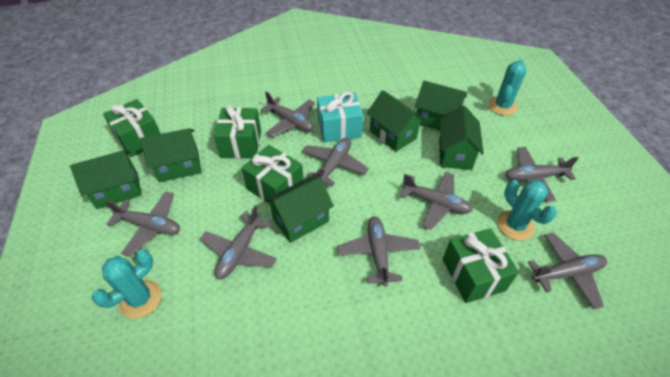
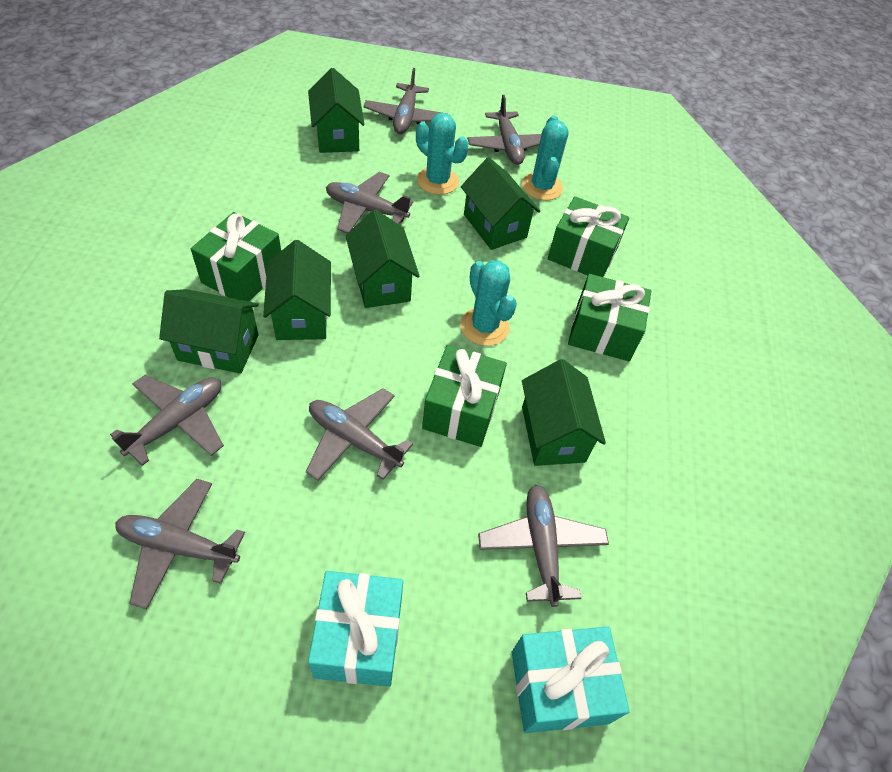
grey plane: 8 -> 7
turquoise gift: 1 -> 2

